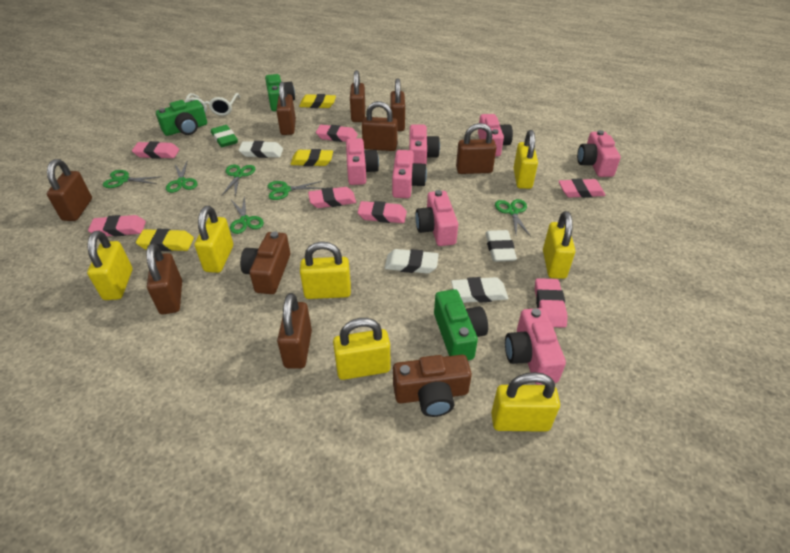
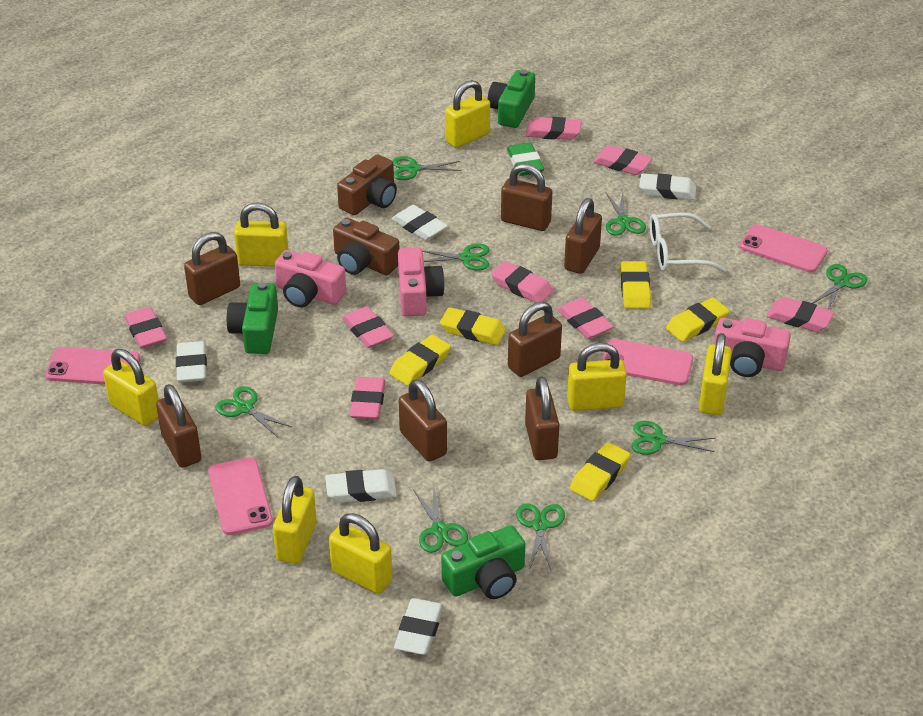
brown padlock: 8 -> 7
green scissors: 6 -> 8
pink camera: 7 -> 3
pink eraser: 7 -> 8
pink phone: 0 -> 4
white eraser: 4 -> 5
yellow eraser: 3 -> 5

